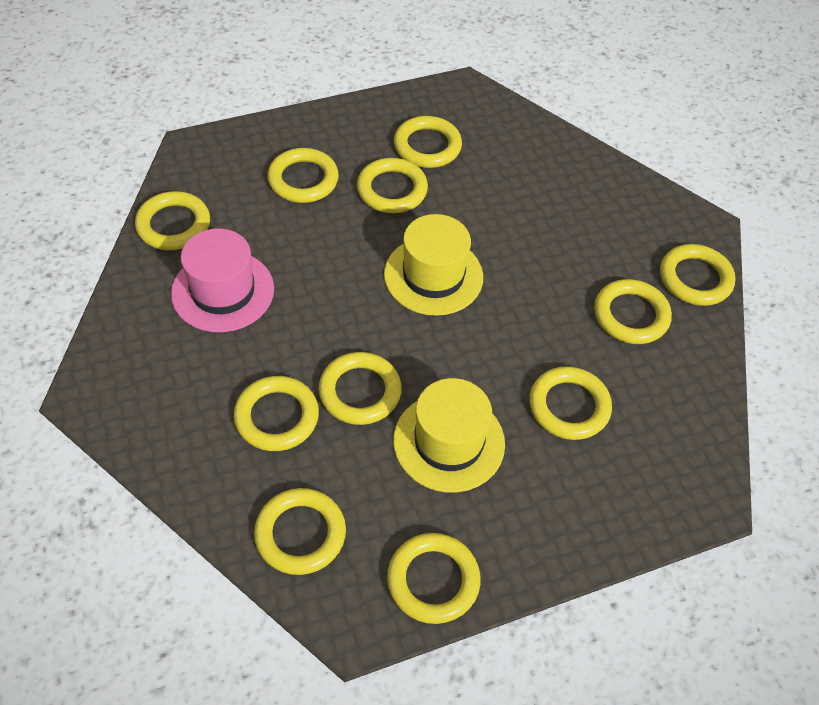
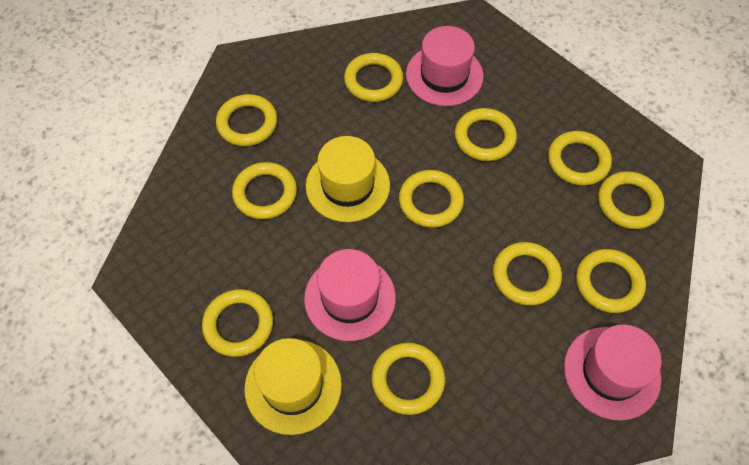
pink hat: 1 -> 3

